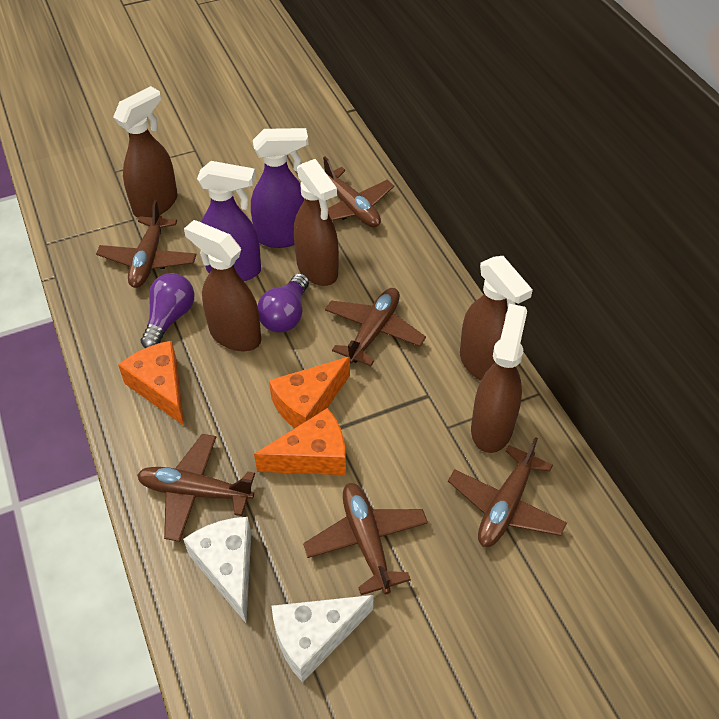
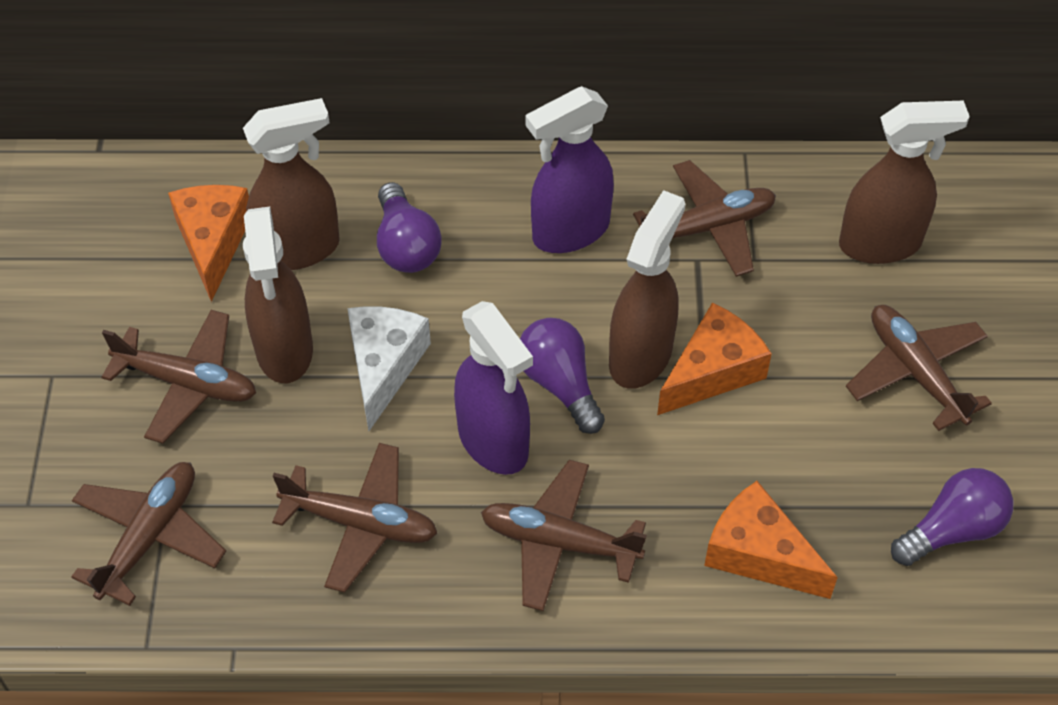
brown spray bottle: 5 -> 4
purple light bulb: 2 -> 3
white cheese: 2 -> 1

